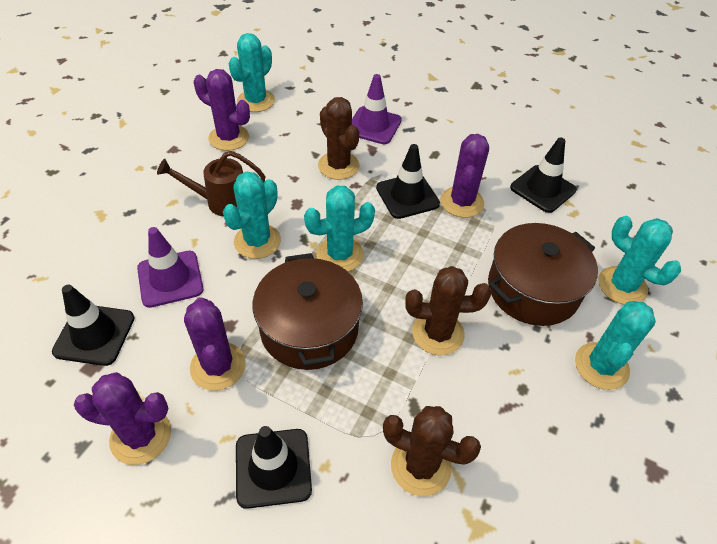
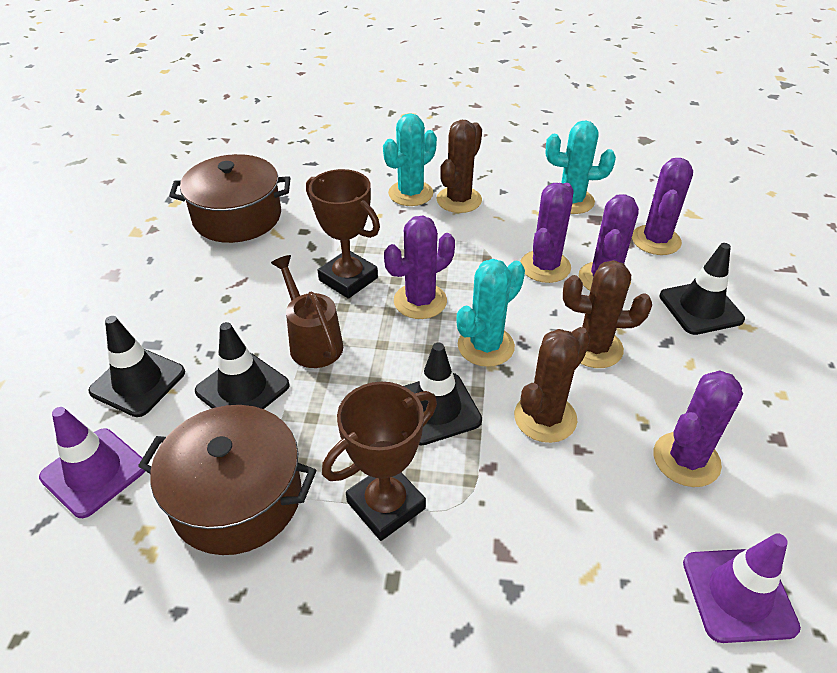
brown trophy: 0 -> 2
purple cactus: 4 -> 5
turquoise cactus: 5 -> 3

